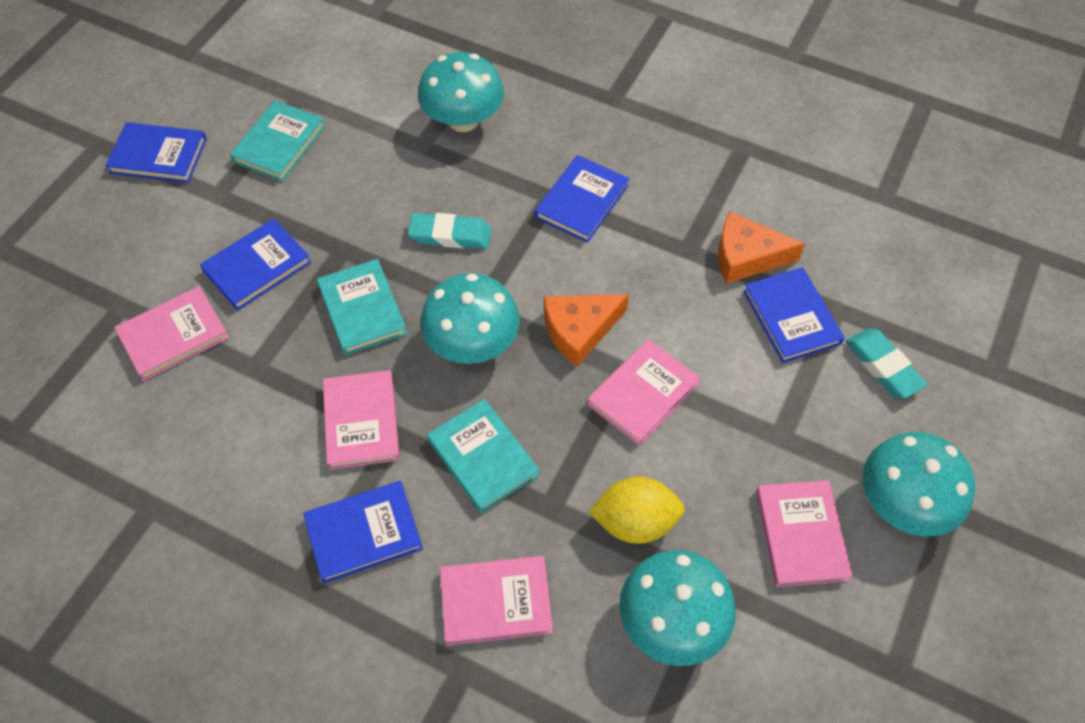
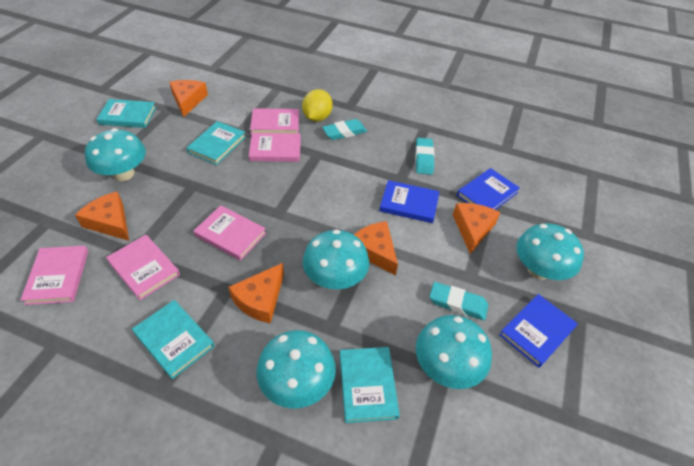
blue book: 5 -> 3
orange cheese: 2 -> 5
turquoise book: 3 -> 4
turquoise eraser: 2 -> 3
turquoise mushroom: 4 -> 5

